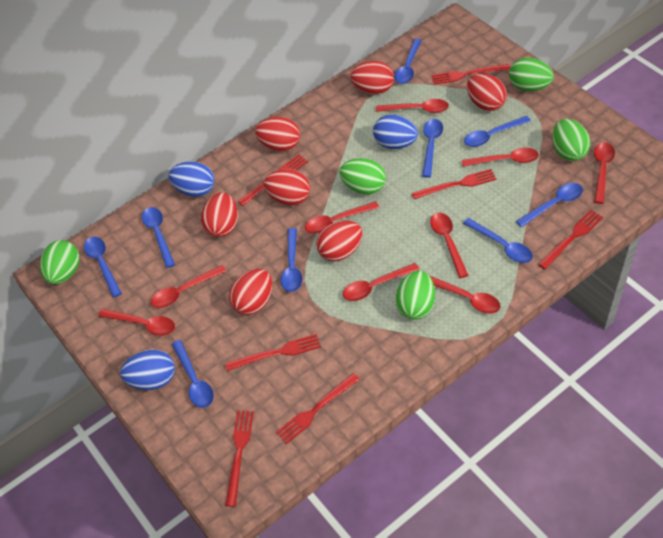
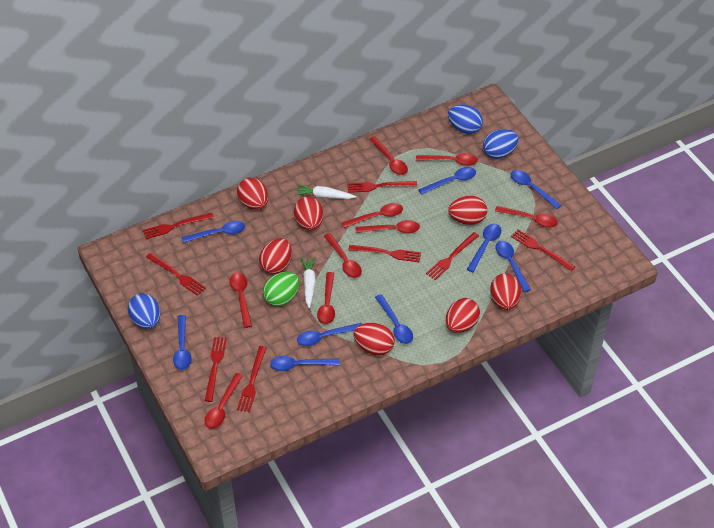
green egg: 5 -> 1
red fork: 7 -> 8
white carrot: 0 -> 2

